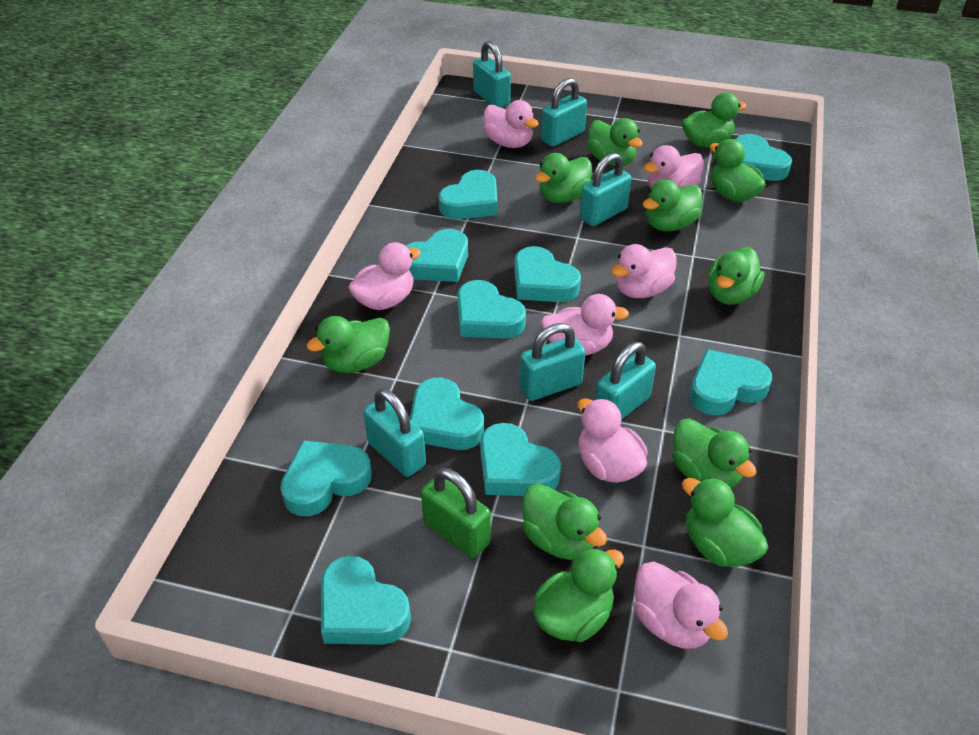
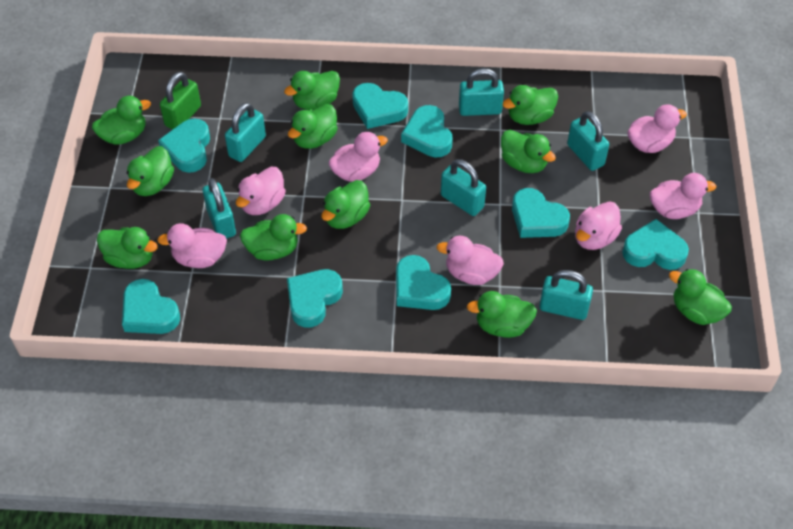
turquoise heart: 10 -> 8

